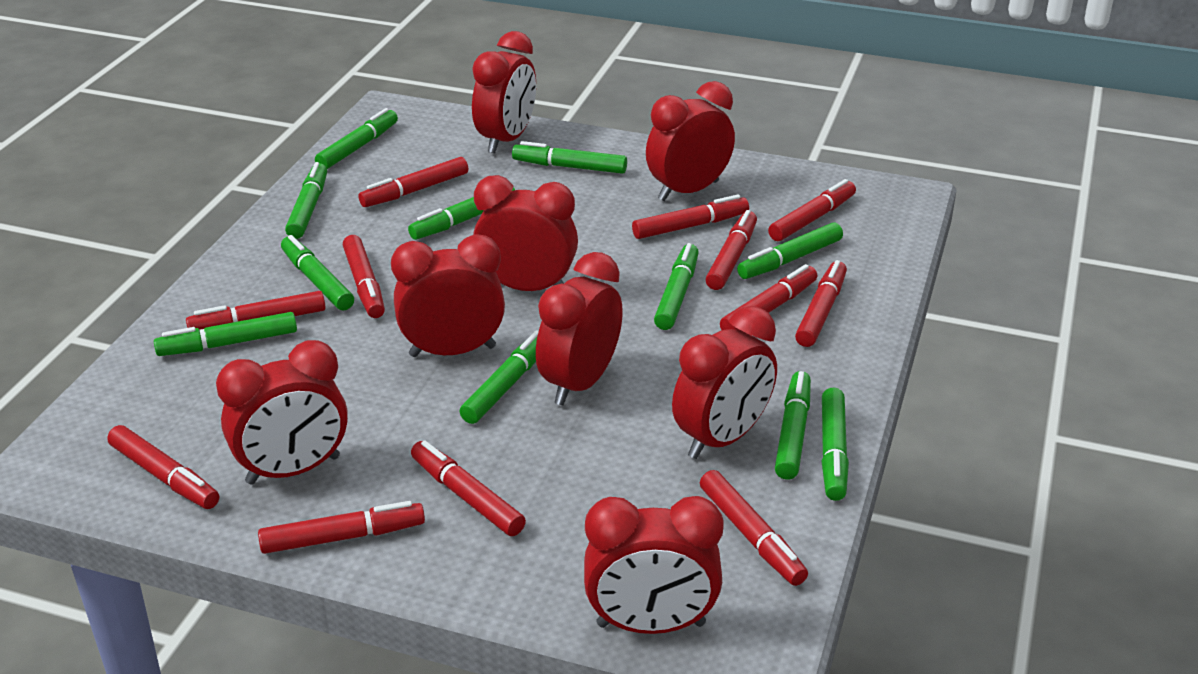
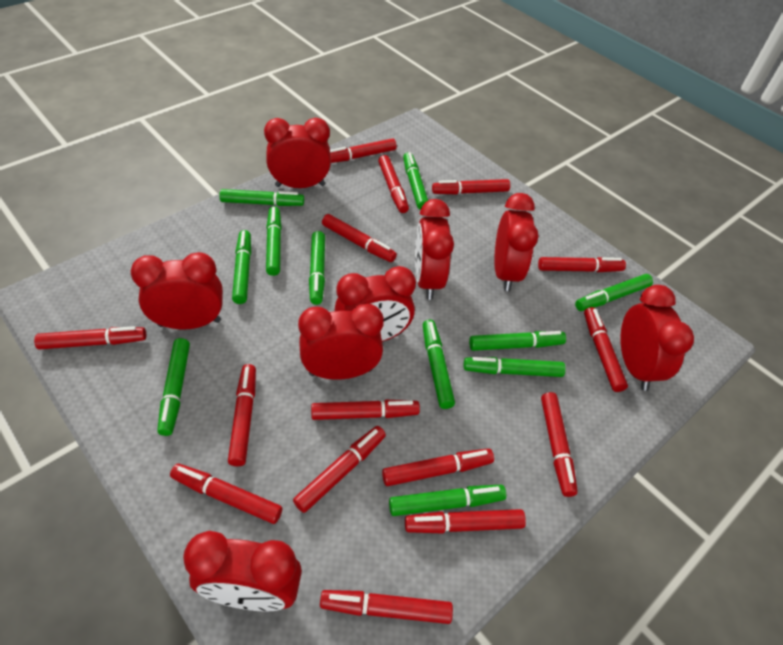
red marker: 12 -> 15

